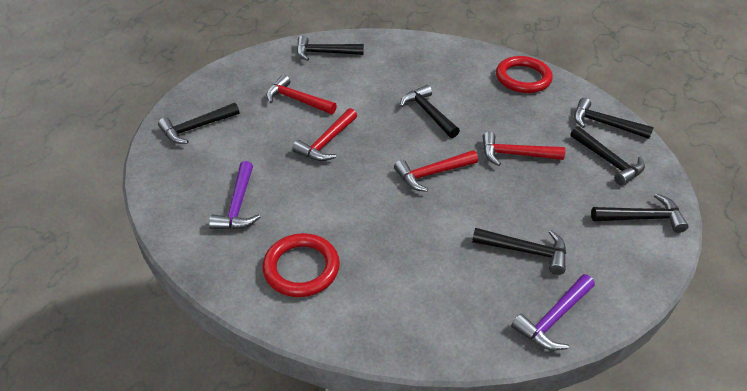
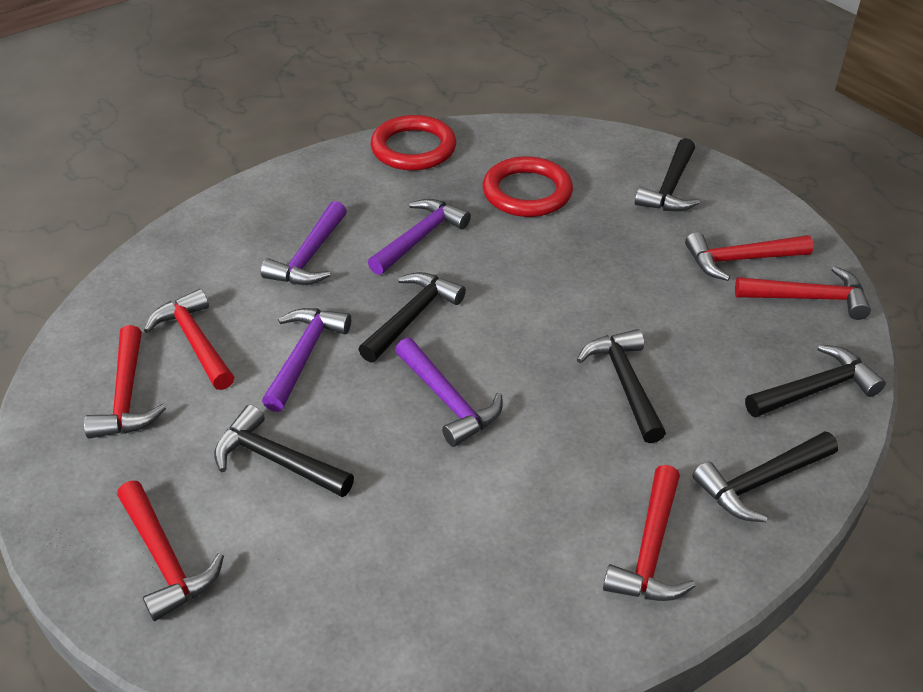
black hammer: 7 -> 6
purple hammer: 2 -> 4
red hammer: 4 -> 6

